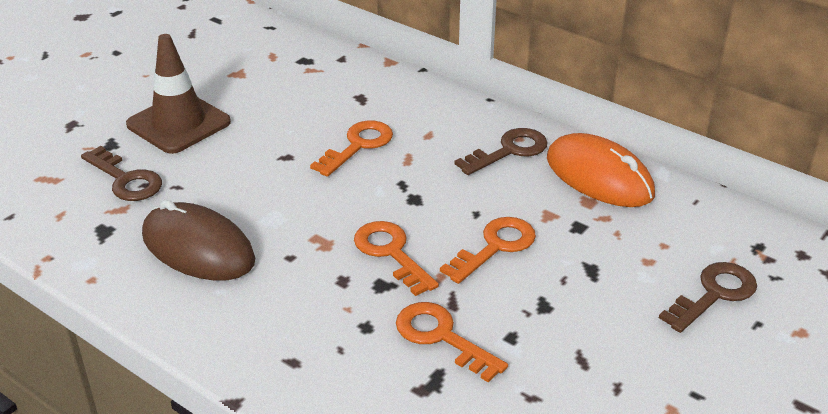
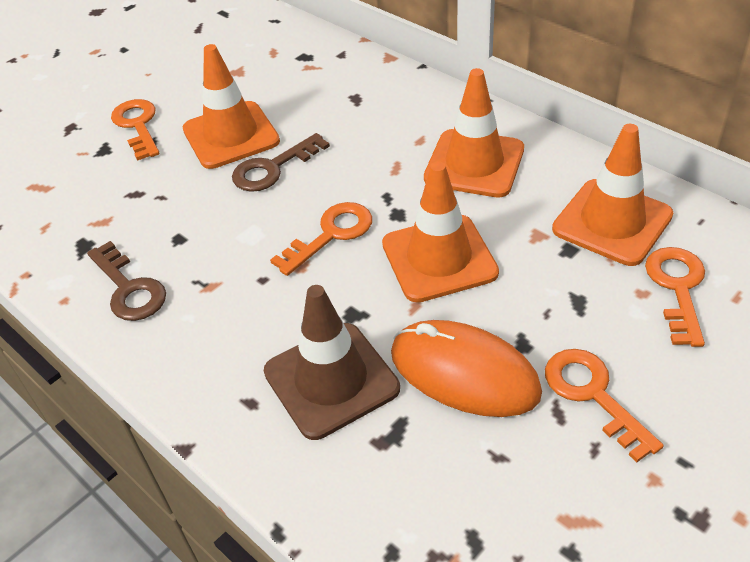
brown key: 3 -> 2
brown mouse: 1 -> 0
orange traffic cone: 0 -> 4

